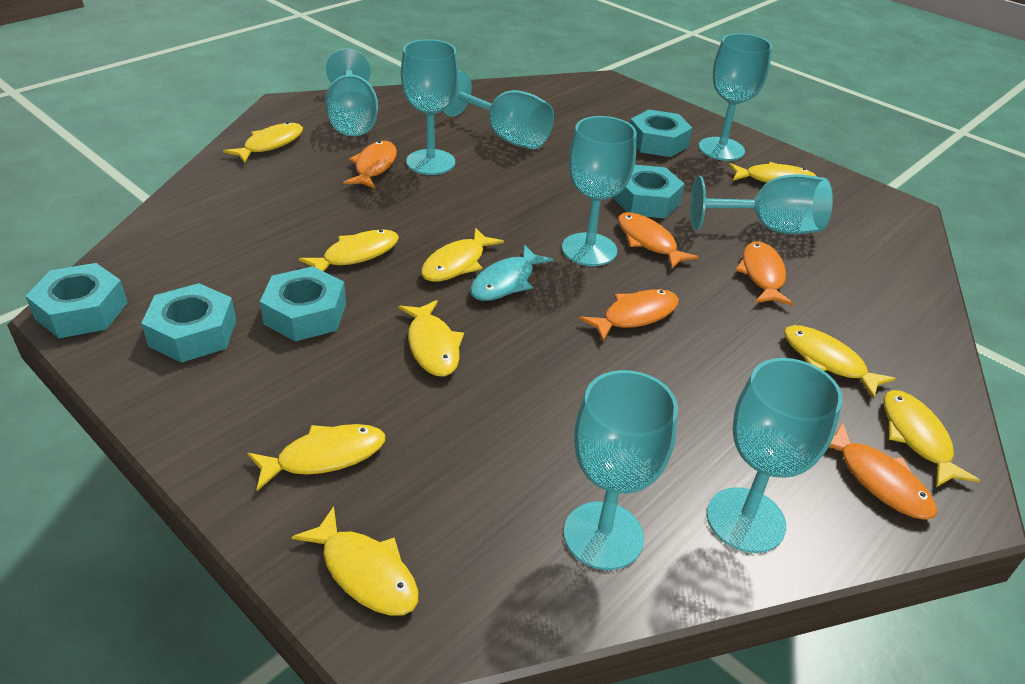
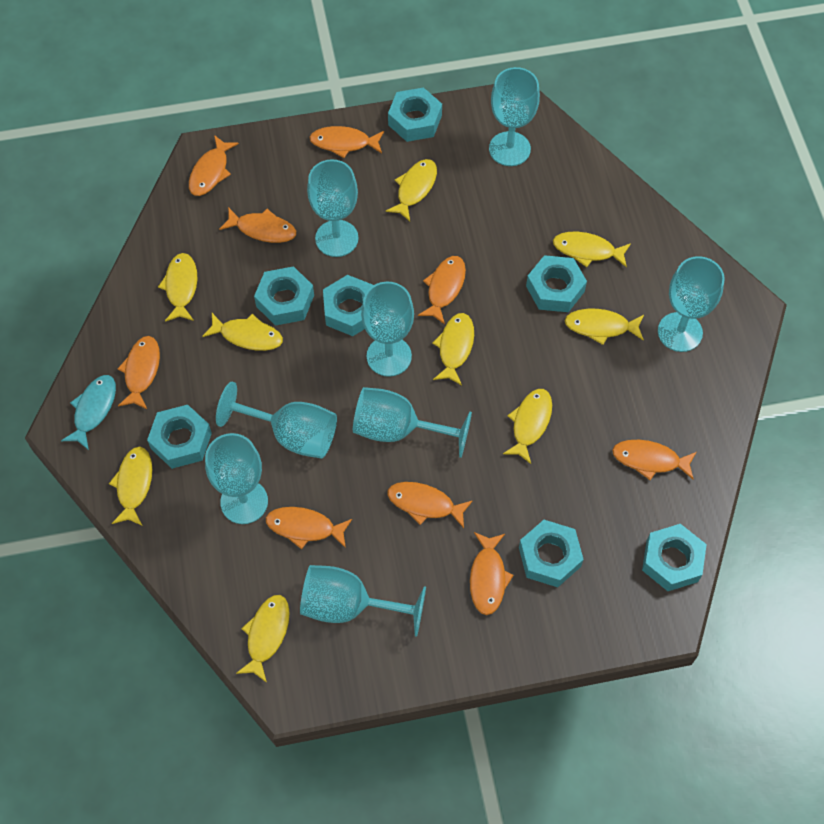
orange fish: 5 -> 9
turquoise nut: 5 -> 7

